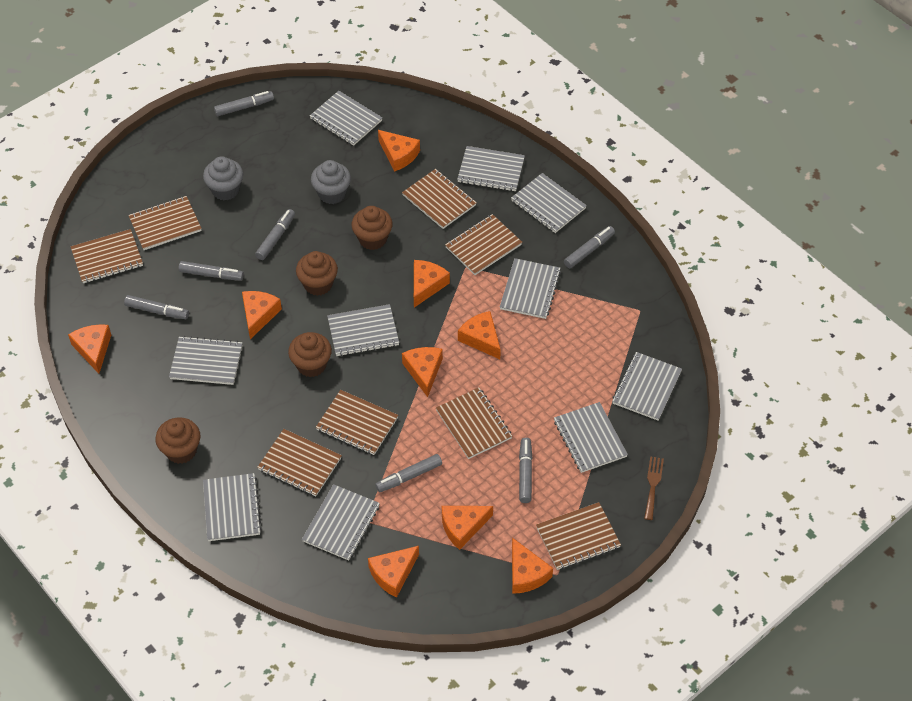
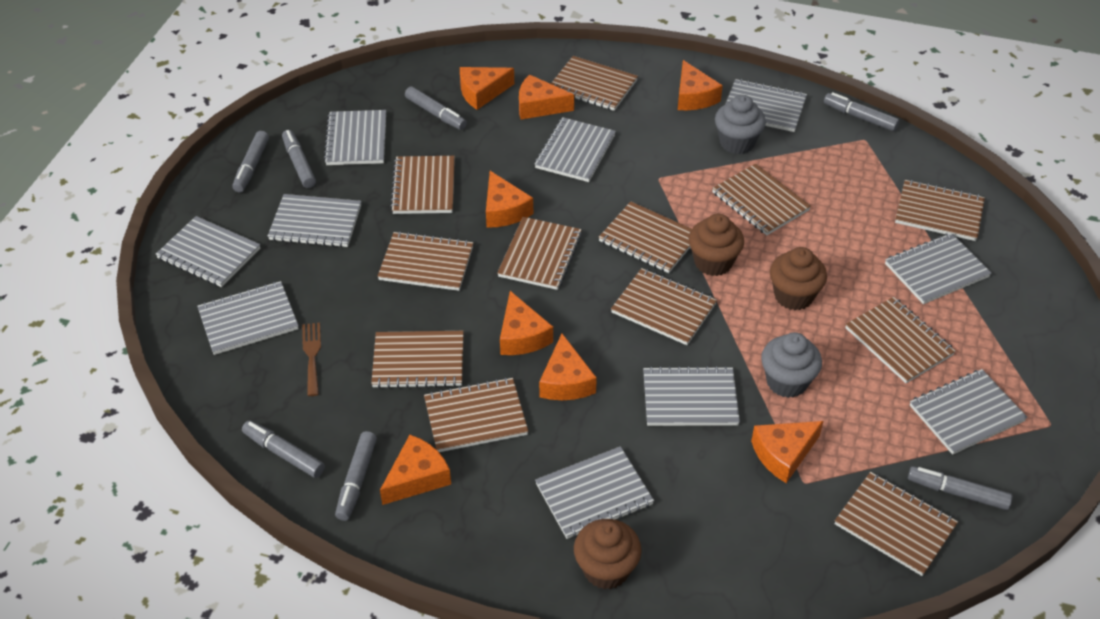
brown cupcake: 4 -> 3
brown notebook: 8 -> 12
orange cheese: 9 -> 8

